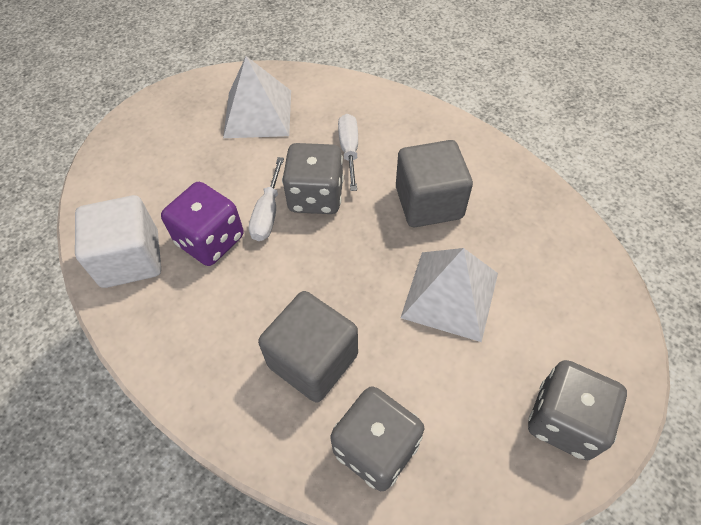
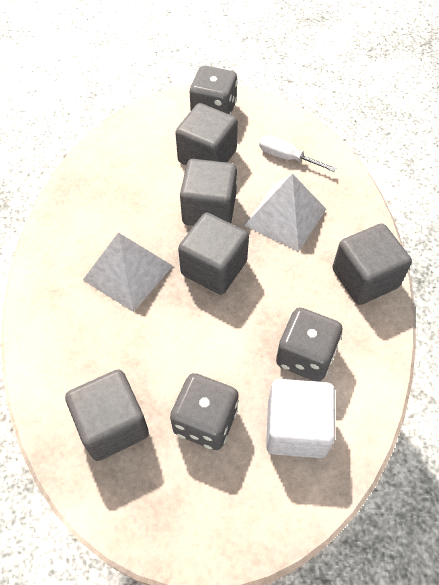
grey cube: 2 -> 5
purple dice: 1 -> 0
white screwdriver: 2 -> 1

